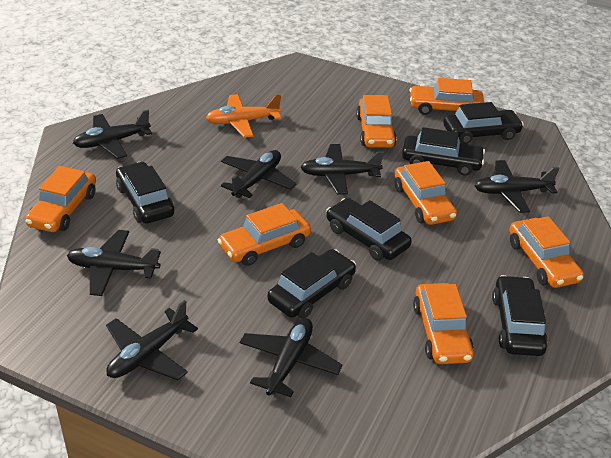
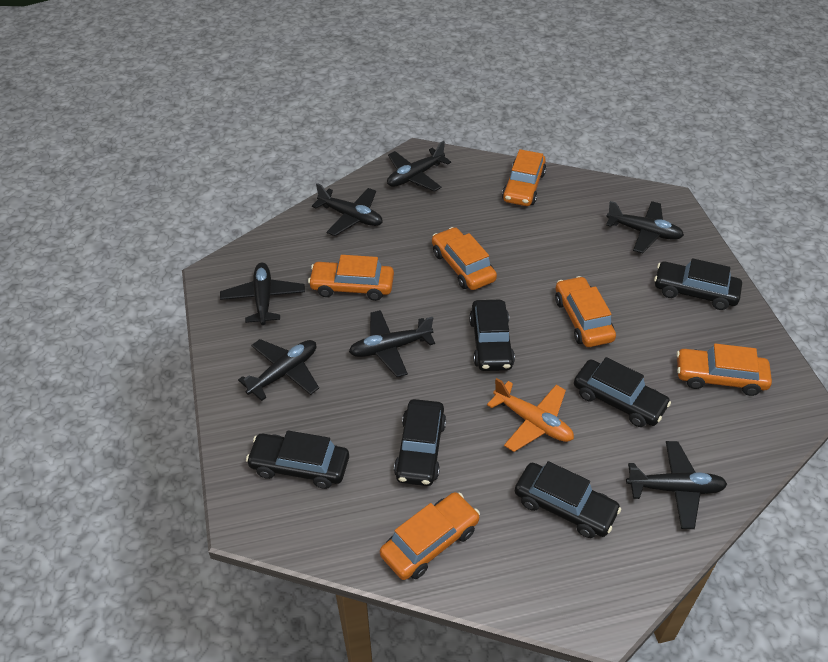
orange car: 7 -> 6

